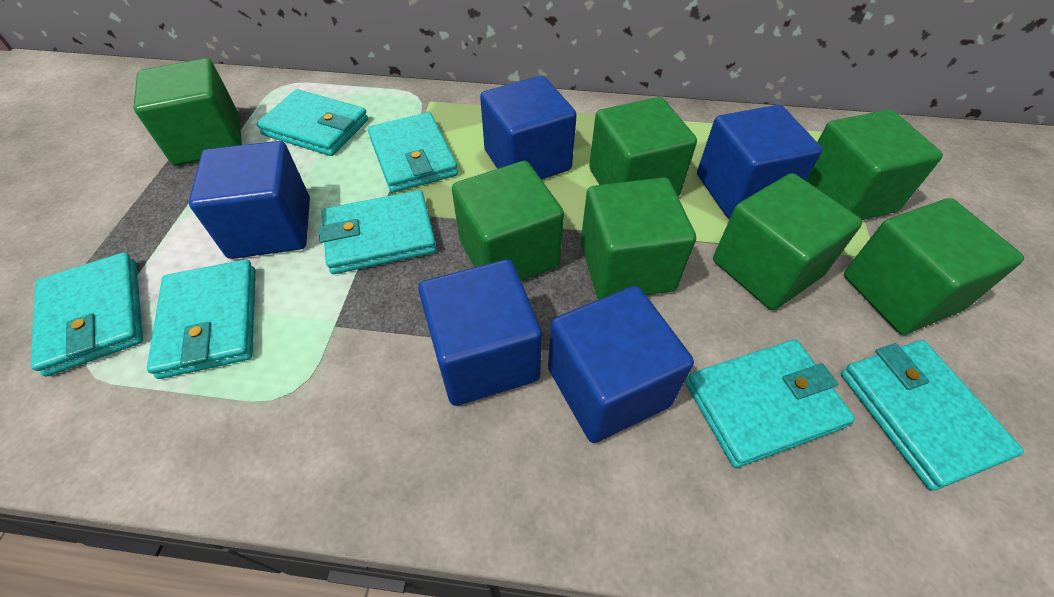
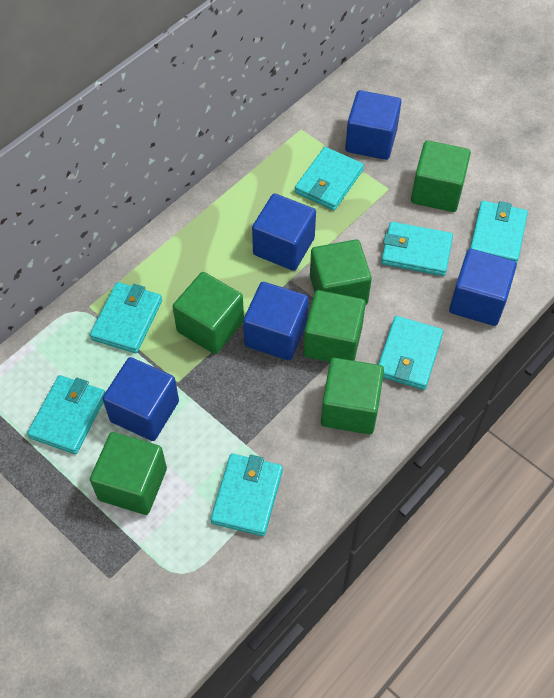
green cube: 7 -> 6

